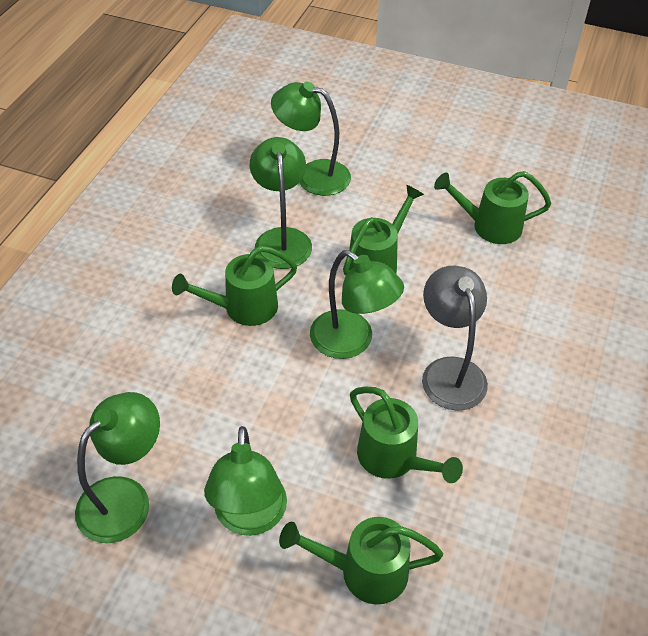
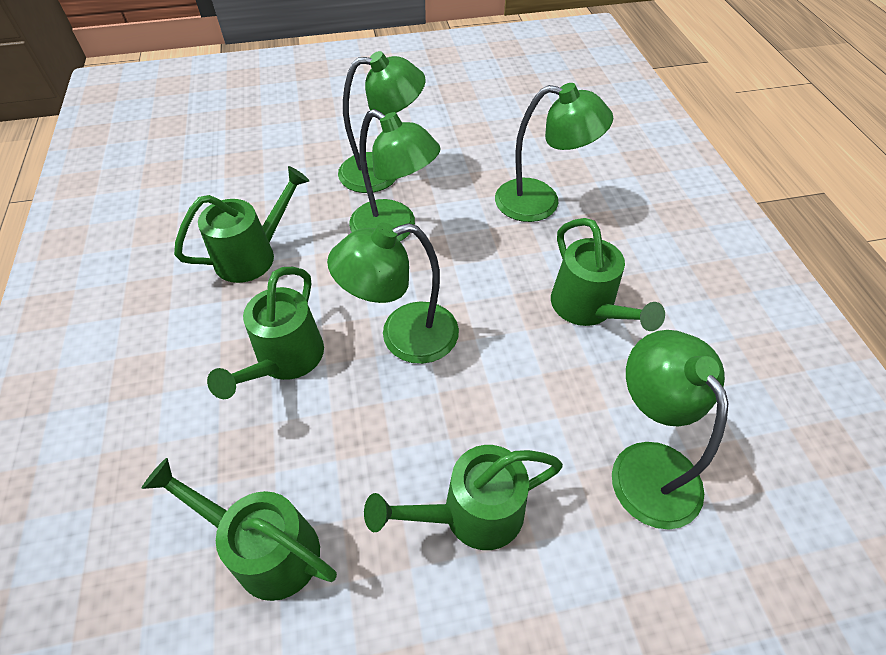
grey lamp: 1 -> 0

